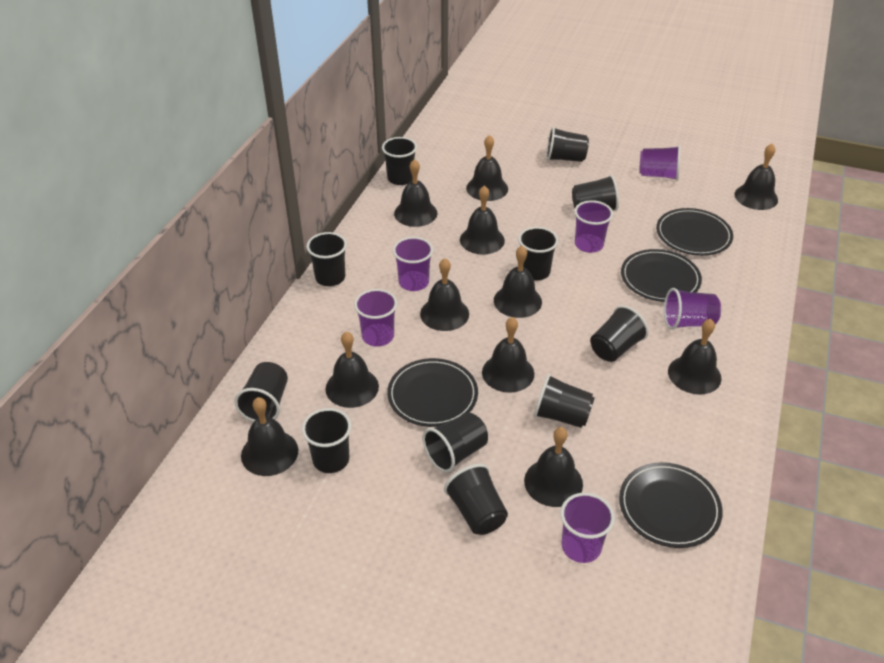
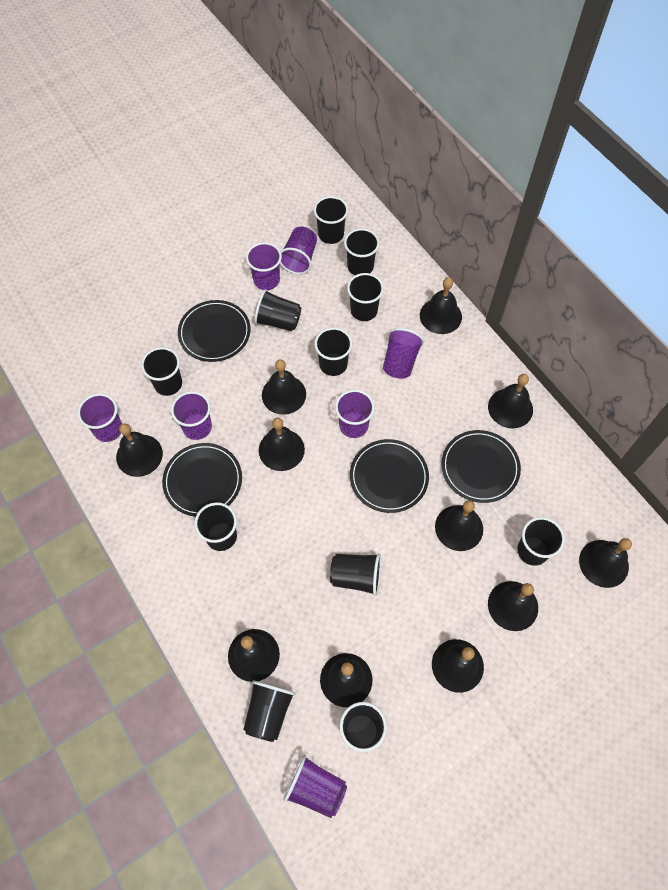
purple cup: 6 -> 7

